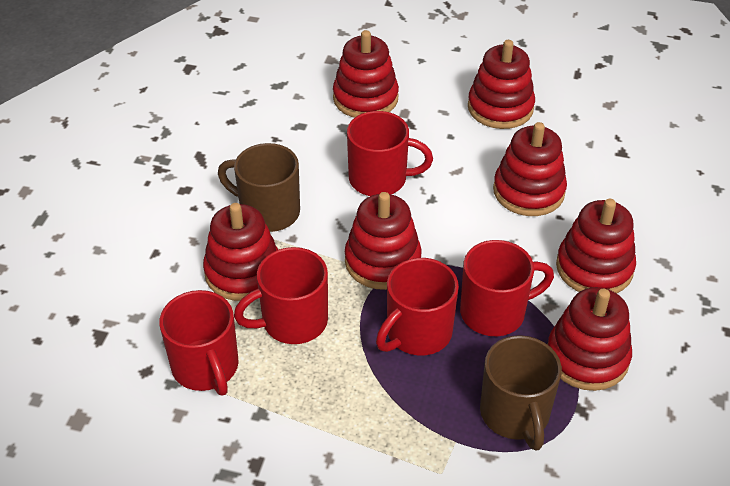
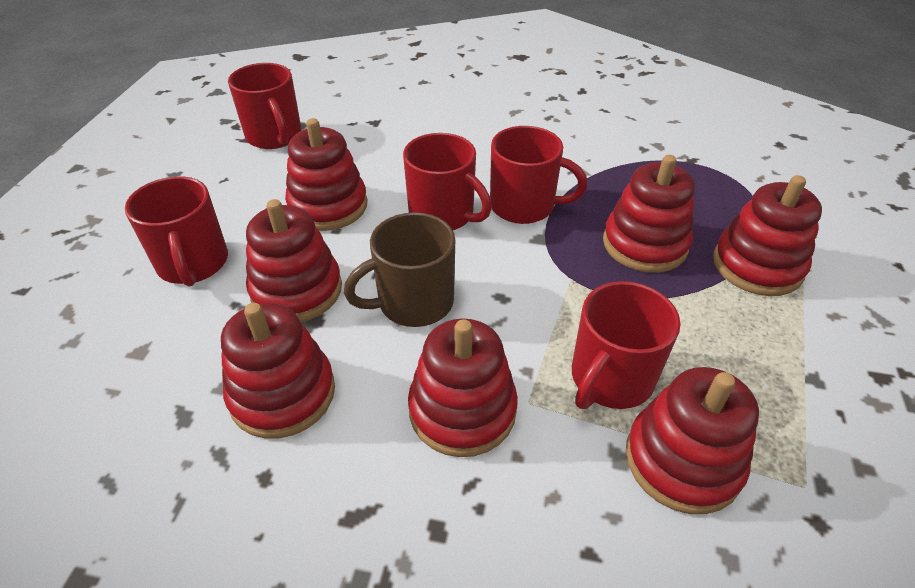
brown mug: 2 -> 1

